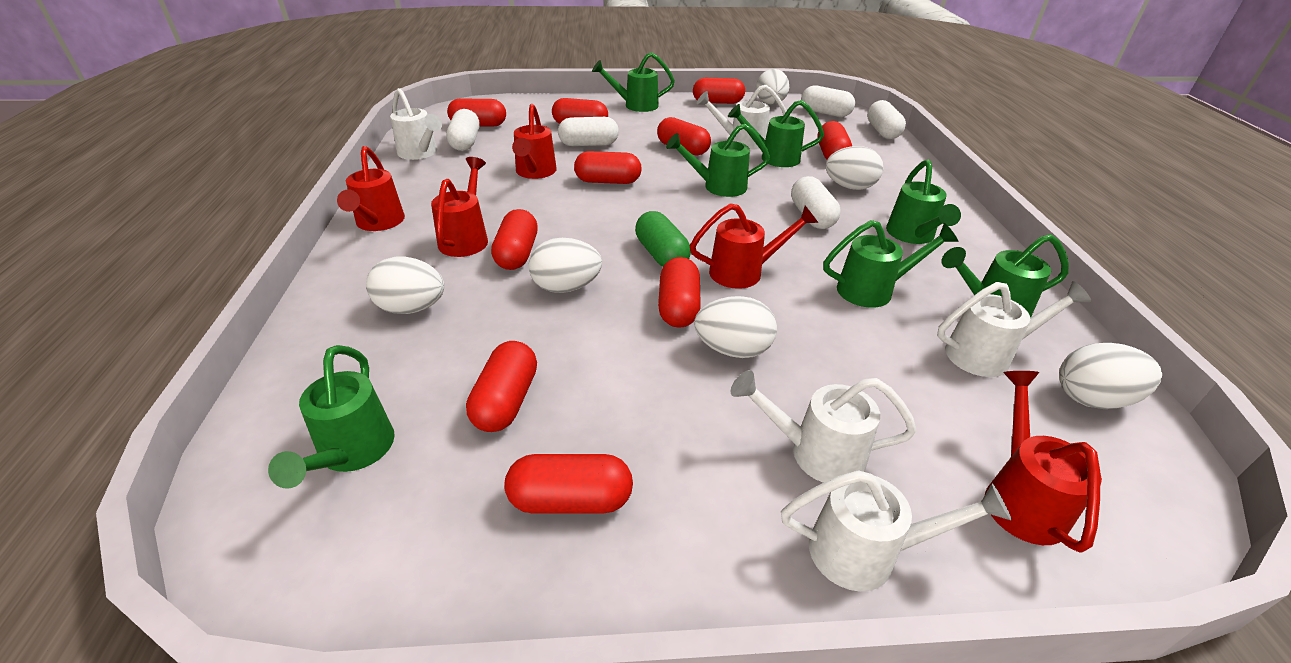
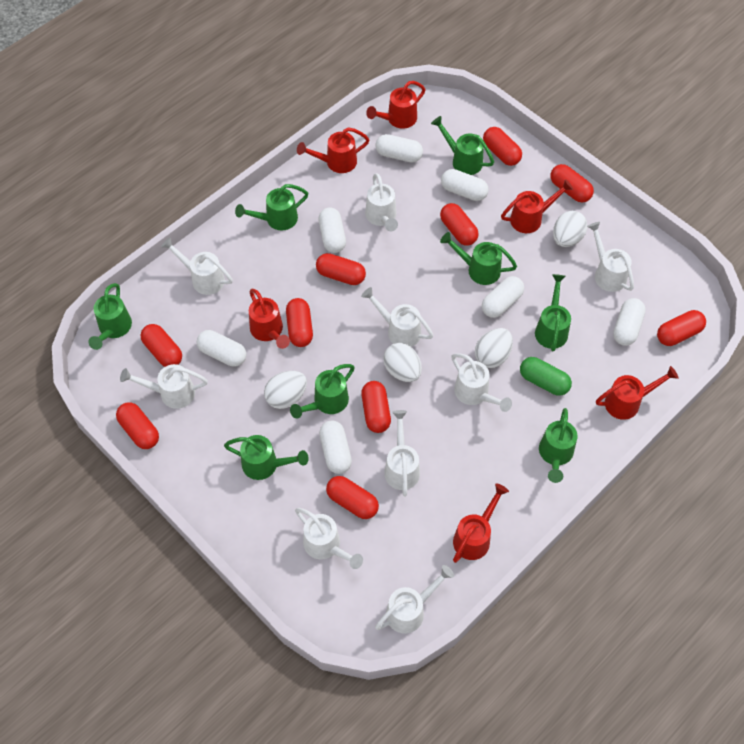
green watering can: 7 -> 8
red watering can: 5 -> 6
white capsule: 5 -> 7
white egg: 6 -> 4
white watering can: 5 -> 9

